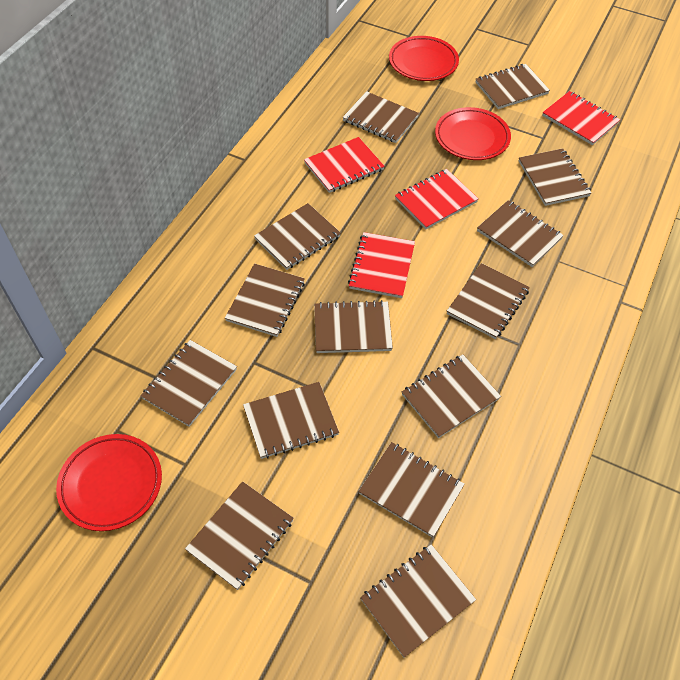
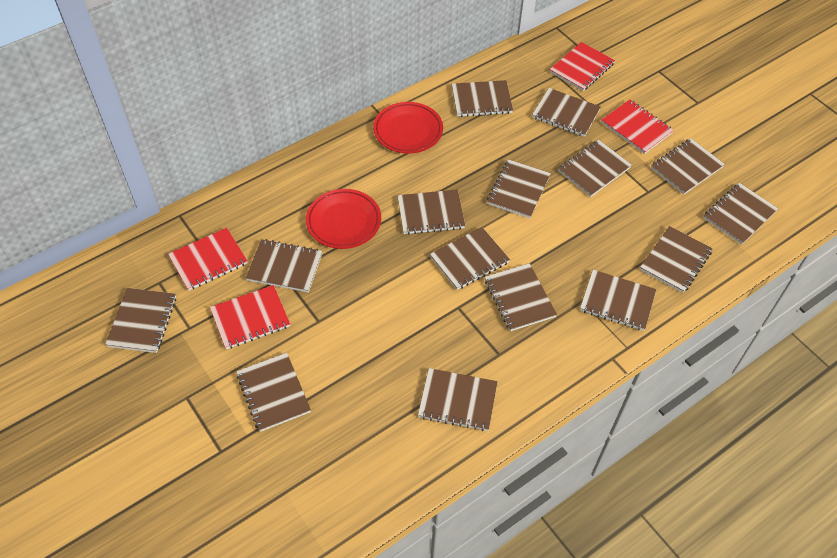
brown notebook: 14 -> 15
red plate: 3 -> 2

